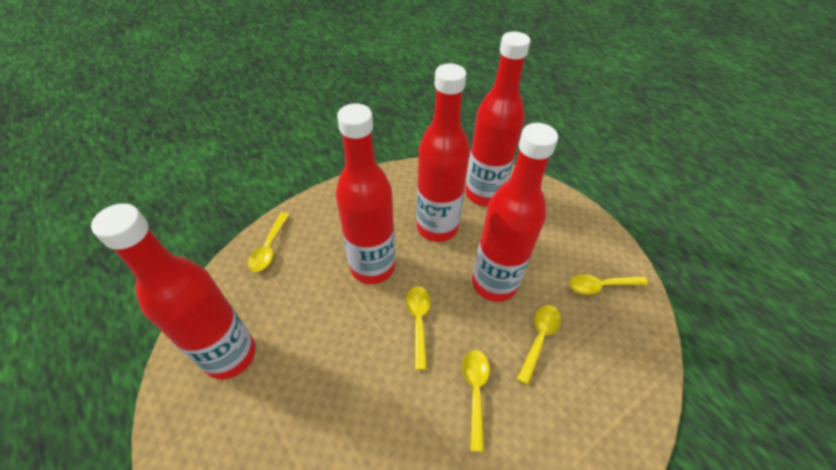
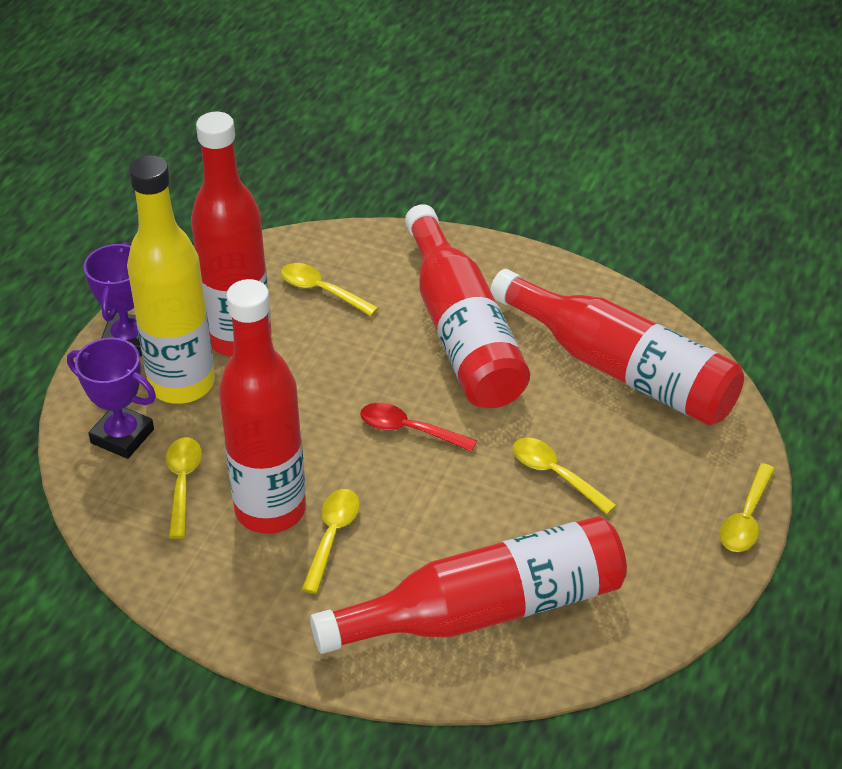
purple trophy: 0 -> 2
red spoon: 0 -> 1
yellow bottle: 0 -> 1

